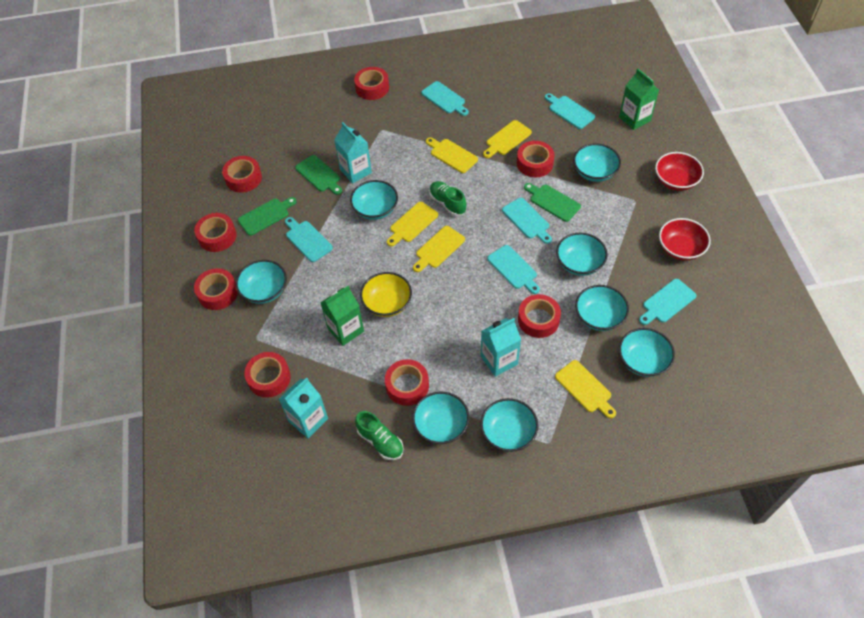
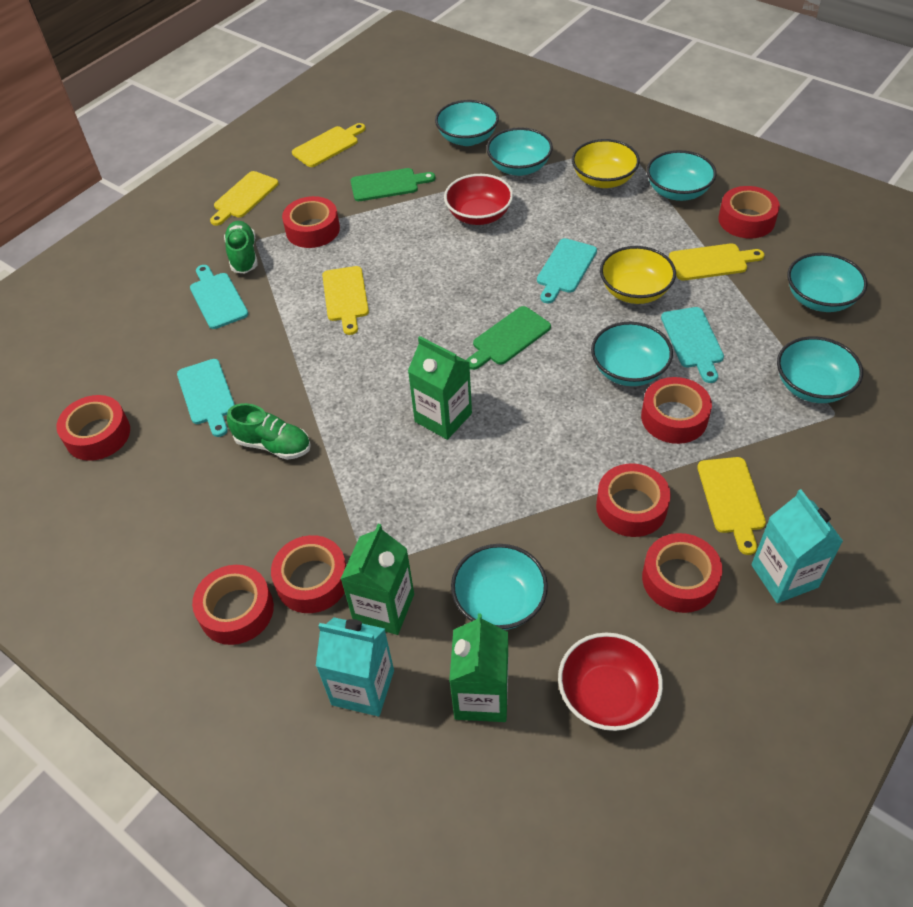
green carton: 2 -> 3
green cutting board: 3 -> 2
turquoise bowl: 8 -> 7
turquoise carton: 3 -> 2
turquoise cutting board: 6 -> 4
yellow bowl: 1 -> 2

